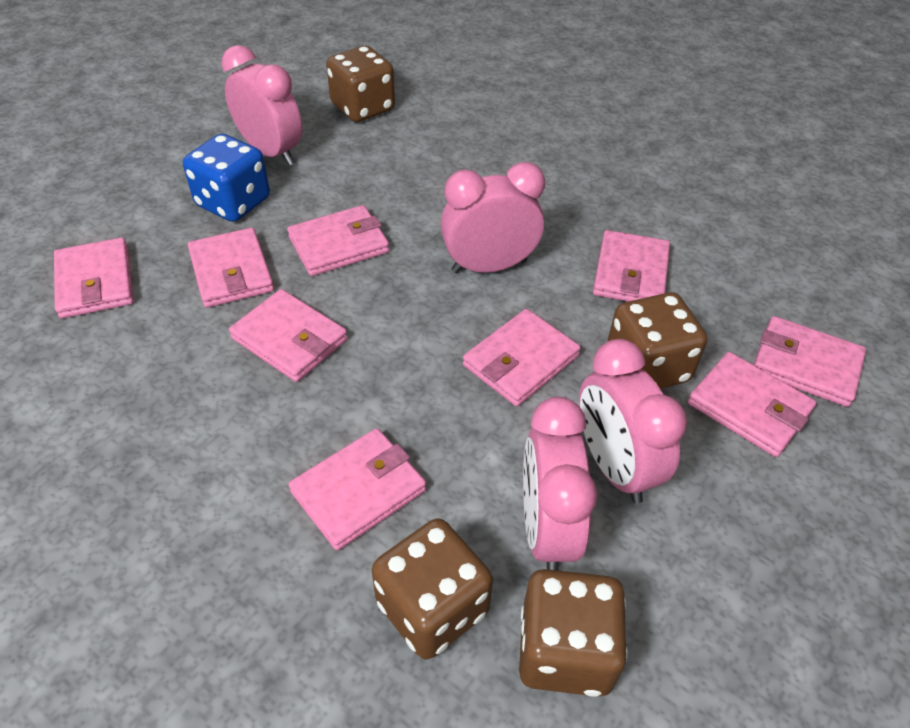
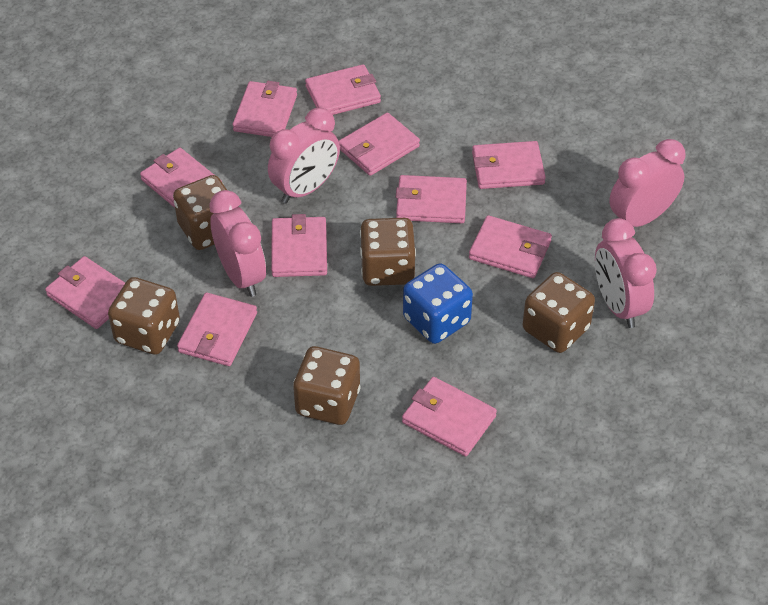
brown dice: 4 -> 5
pink wallet: 9 -> 11

